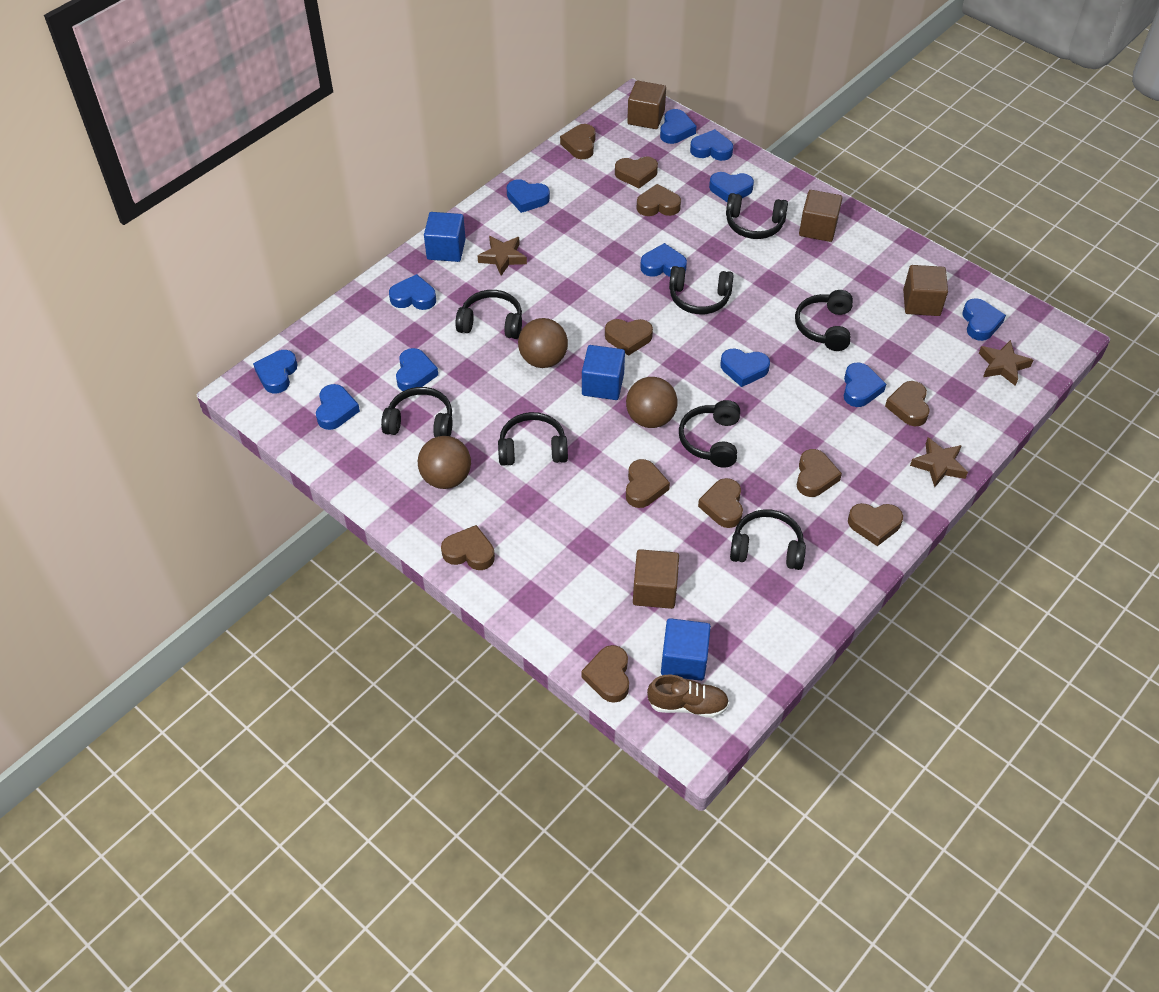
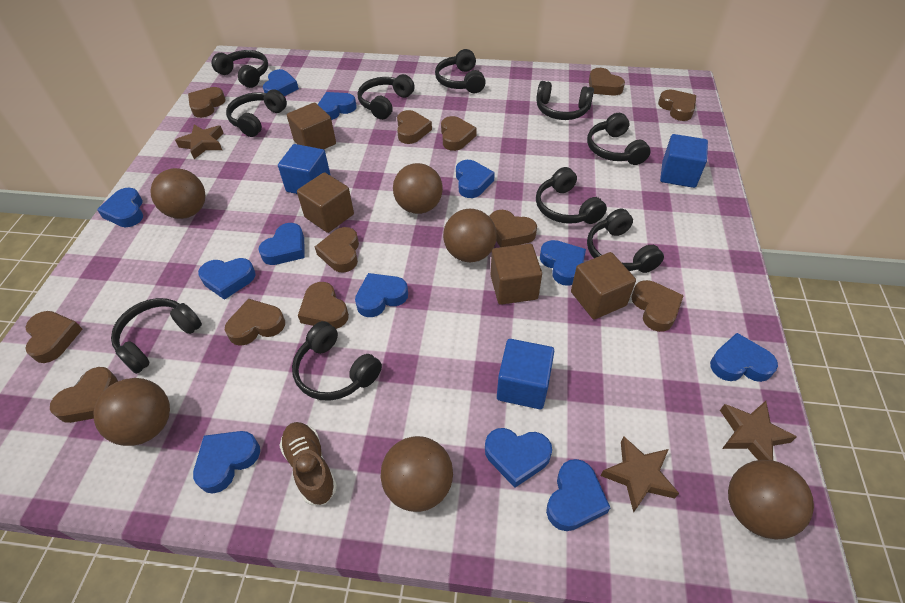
black headphones: 8 -> 10
brown ball: 3 -> 6
brown heart: 11 -> 12

